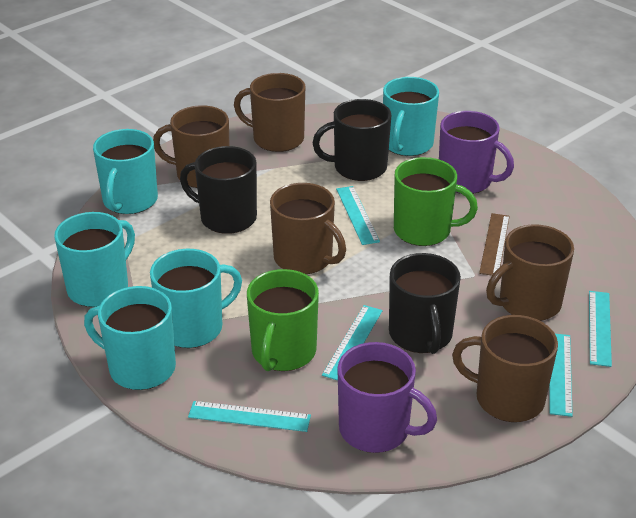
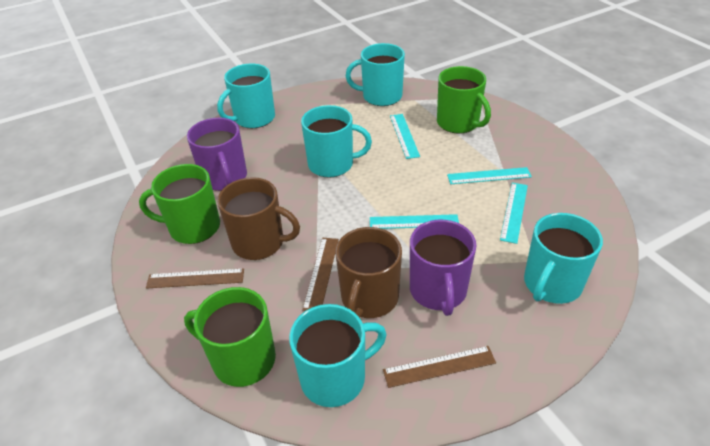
black mug: 3 -> 0
brown mug: 5 -> 2
brown ruler: 1 -> 3
green mug: 2 -> 3
turquoise ruler: 5 -> 4

